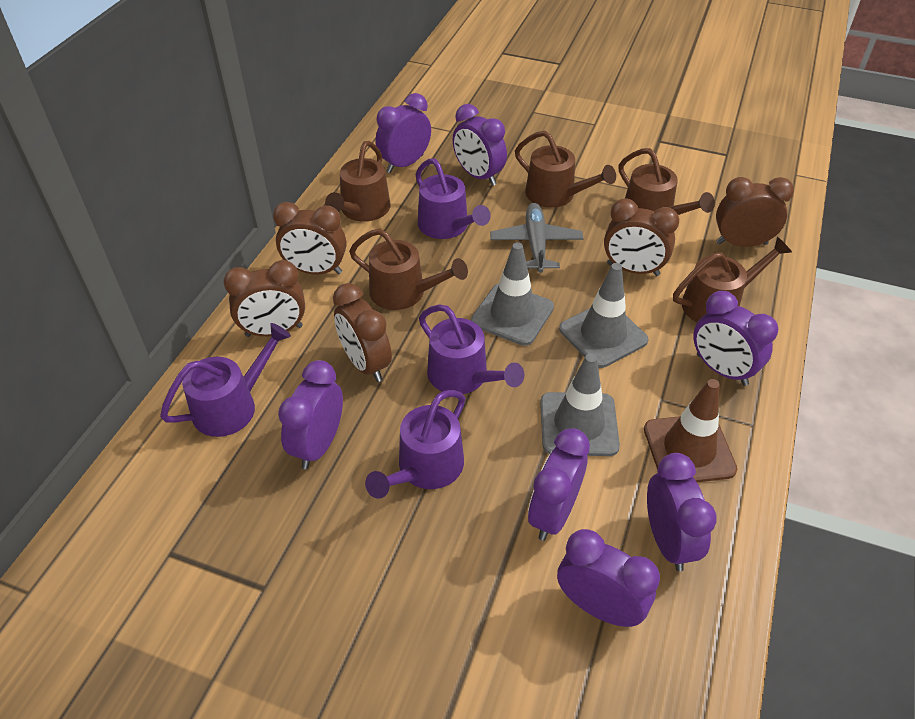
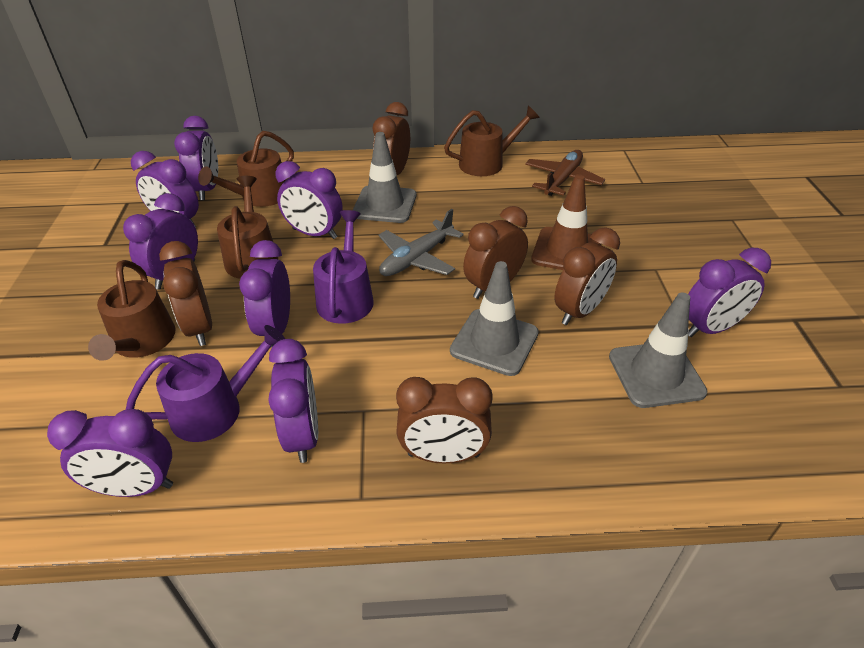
brown plane: 0 -> 1
brown watering can: 5 -> 4
purple clock: 7 -> 8
purple watering can: 4 -> 2

